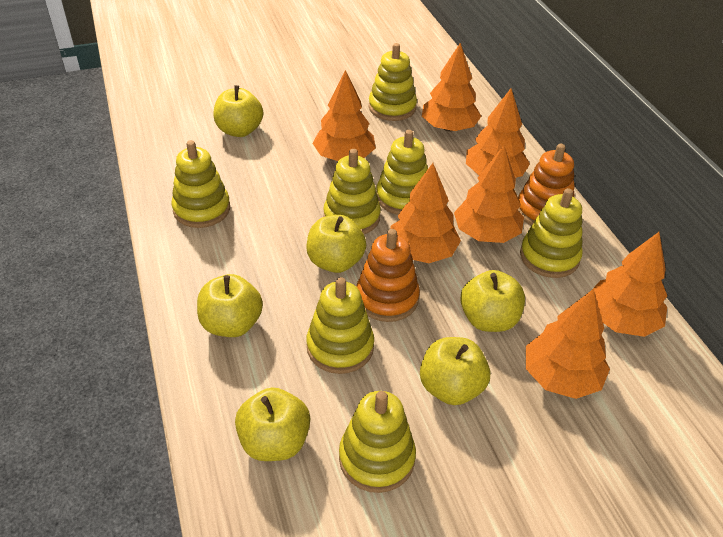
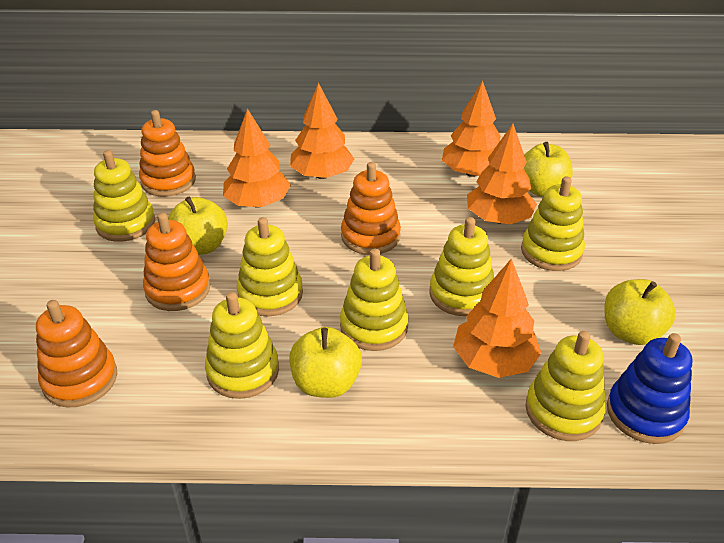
blue stacking toy: 0 -> 1
orange stacking toy: 2 -> 4
orange tree: 7 -> 5
yellow apple: 6 -> 4

